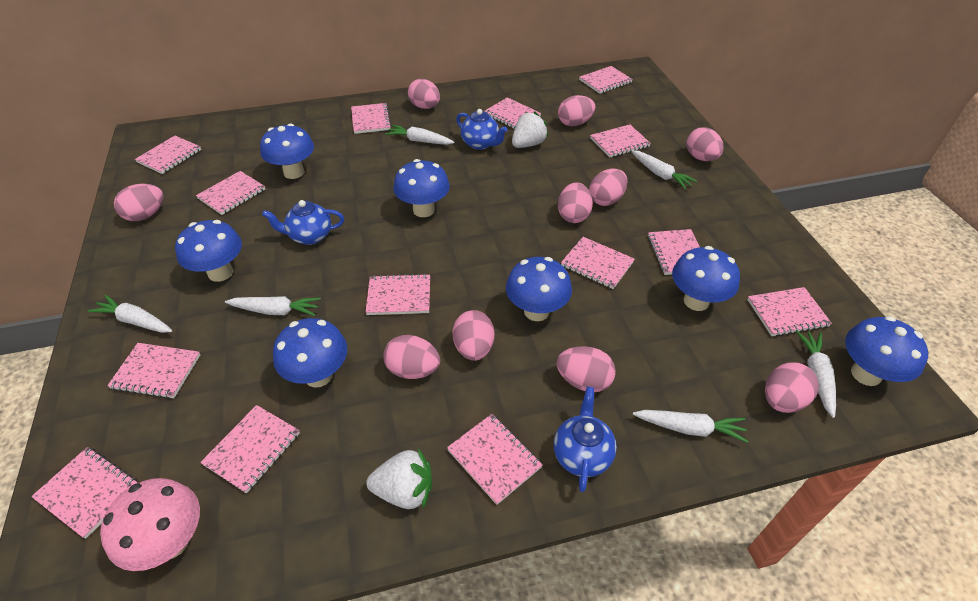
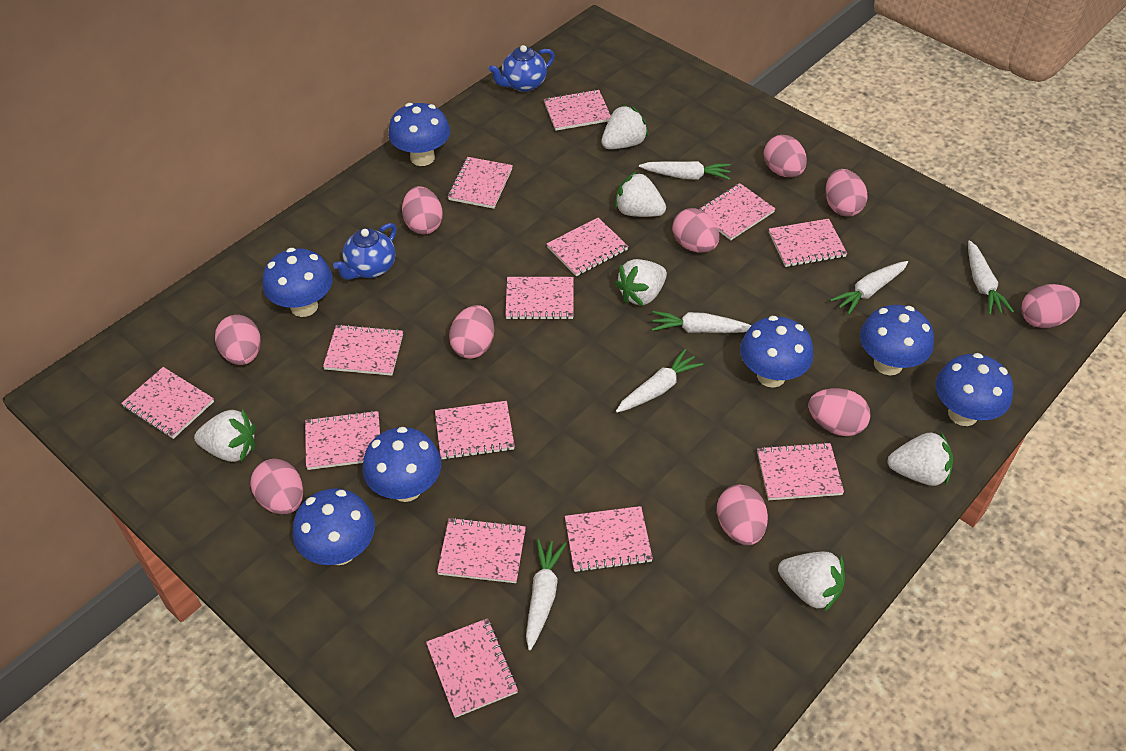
blue teapot: 3 -> 2
pink mushroom: 1 -> 0
white strawberry: 2 -> 6

